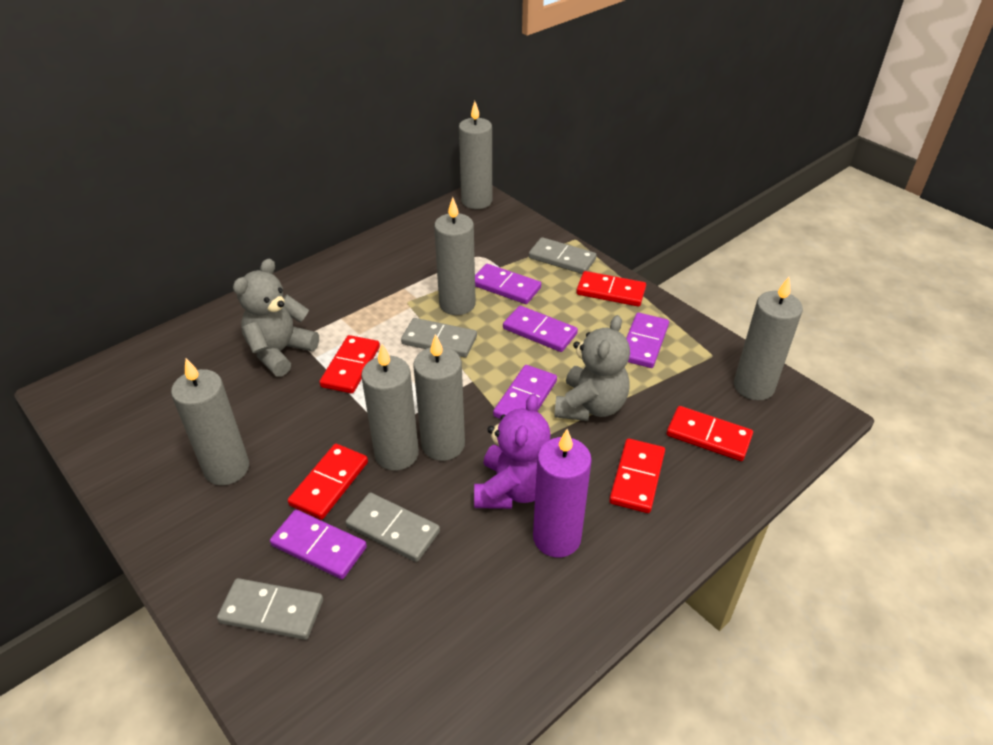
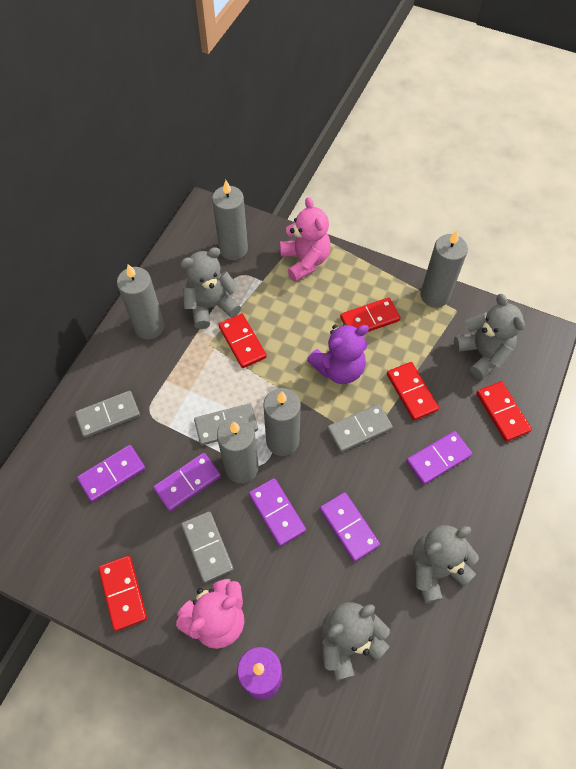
grey candle: 6 -> 5
grey teddy bear: 2 -> 4
pink teddy bear: 0 -> 2

